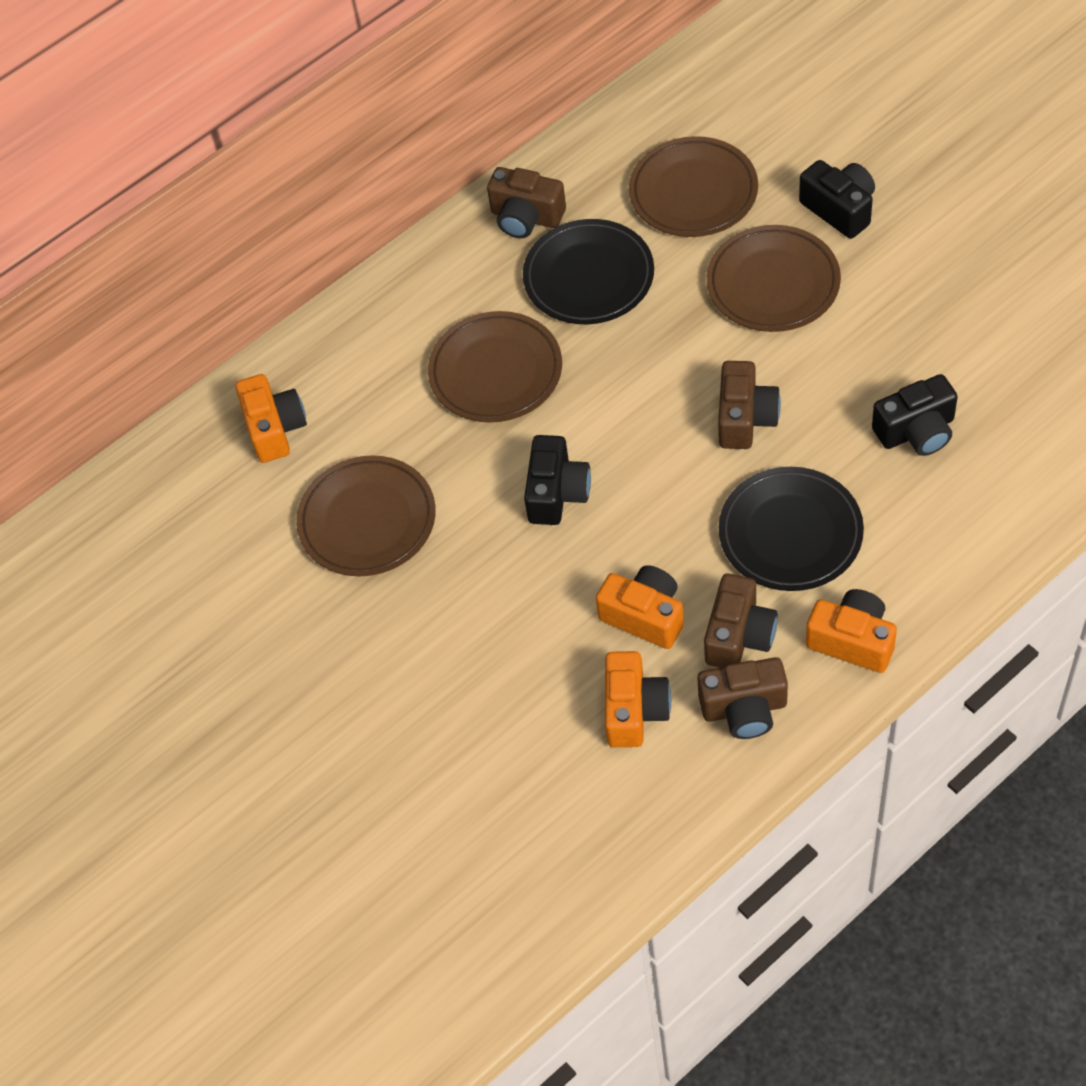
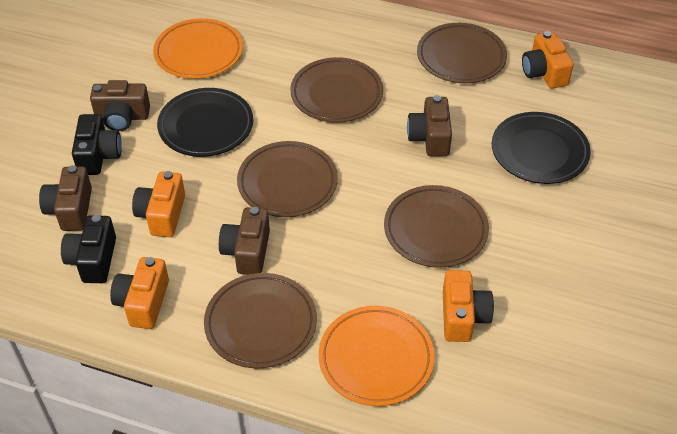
black camera: 3 -> 2
brown plate: 4 -> 5
orange plate: 0 -> 2

